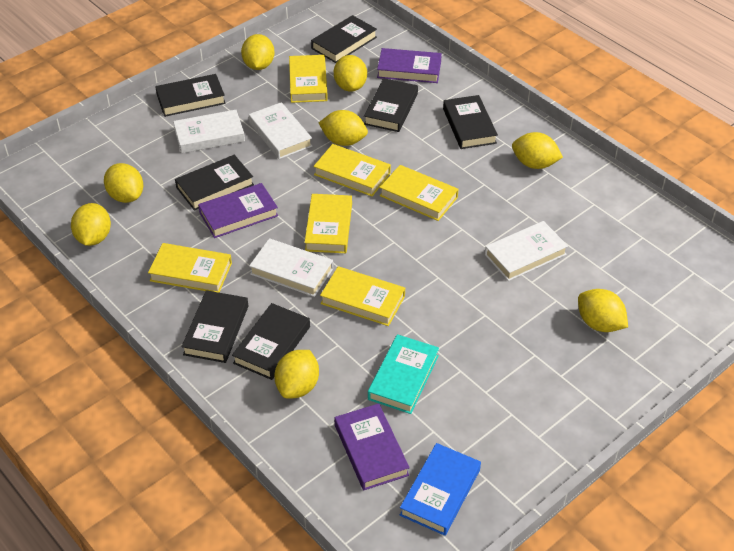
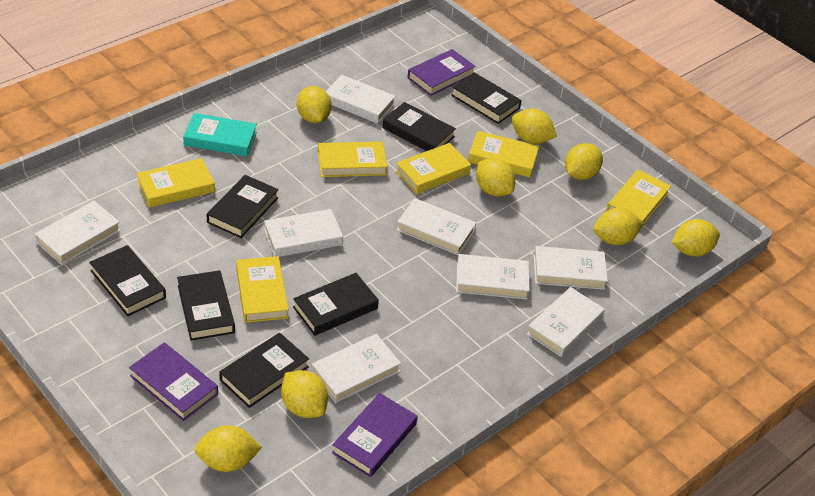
blue book: 1 -> 0
white book: 4 -> 8

